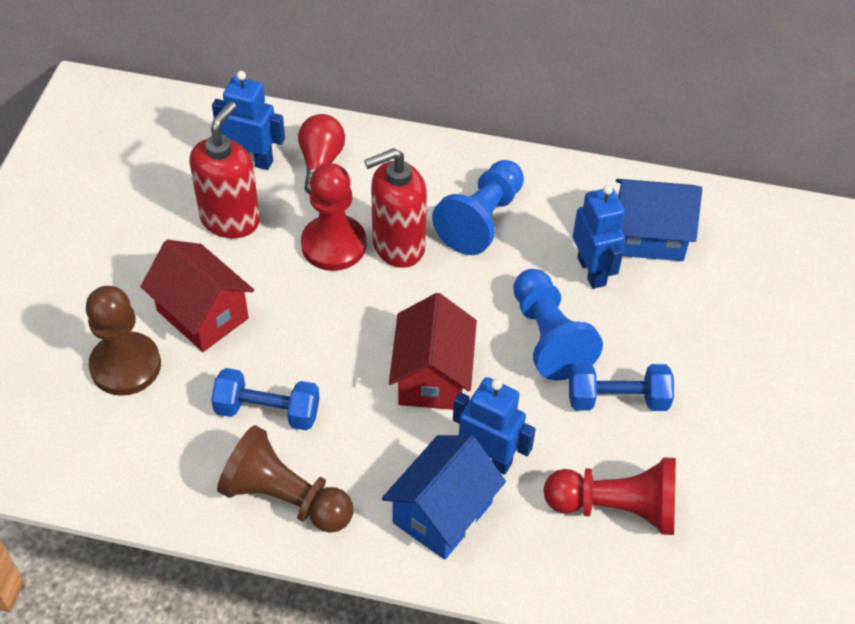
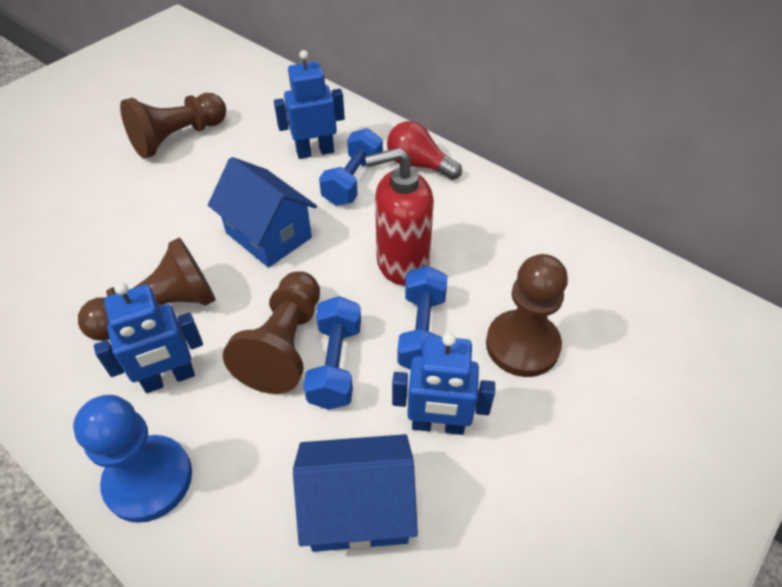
blue dumbbell: 2 -> 3
blue pawn: 2 -> 1
brown pawn: 2 -> 4
red house: 2 -> 0
red pawn: 2 -> 0
red soap dispenser: 2 -> 1

